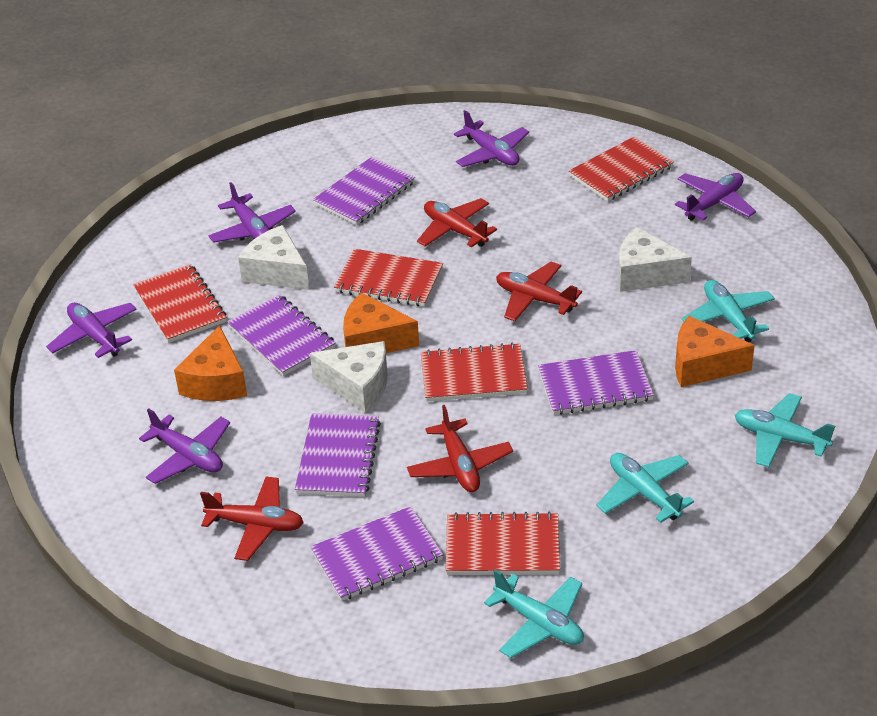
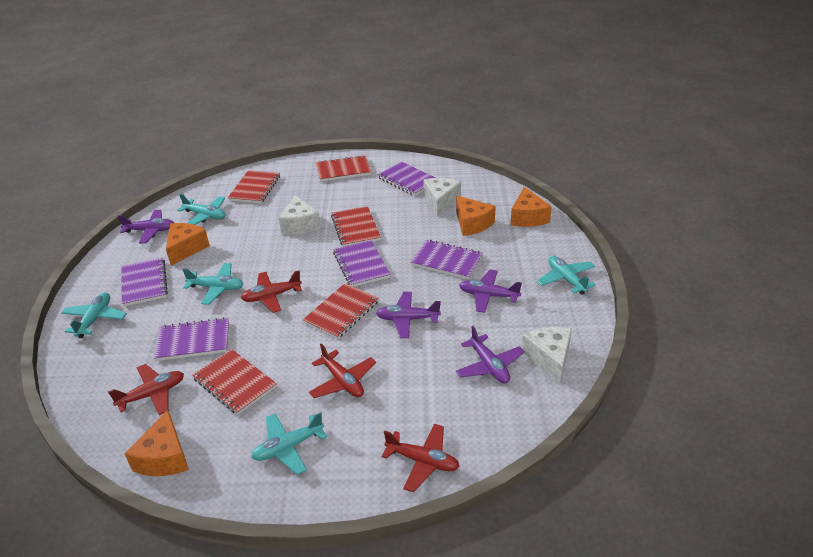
orange cheese: 3 -> 4
purple plane: 5 -> 4
turquoise plane: 4 -> 5

